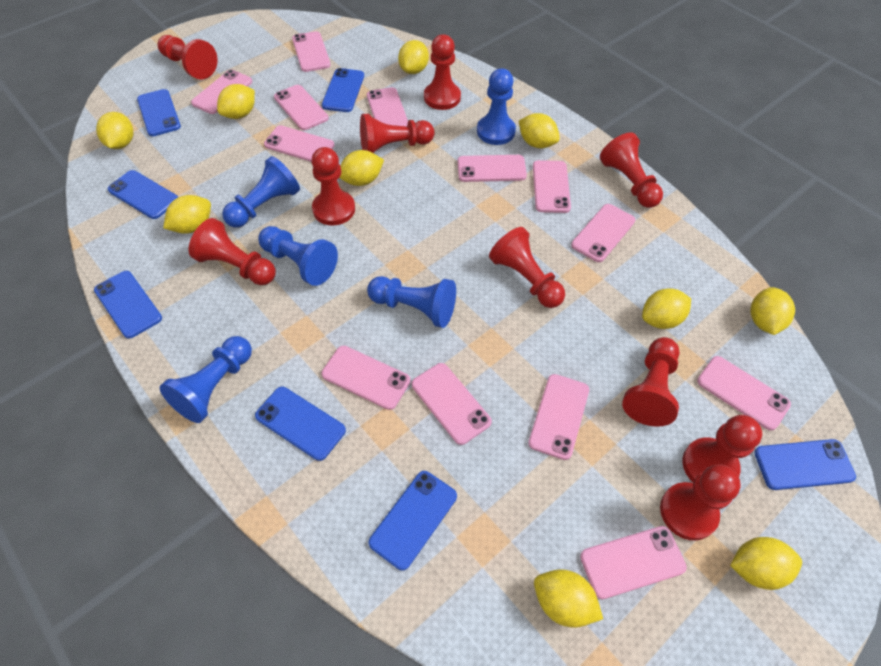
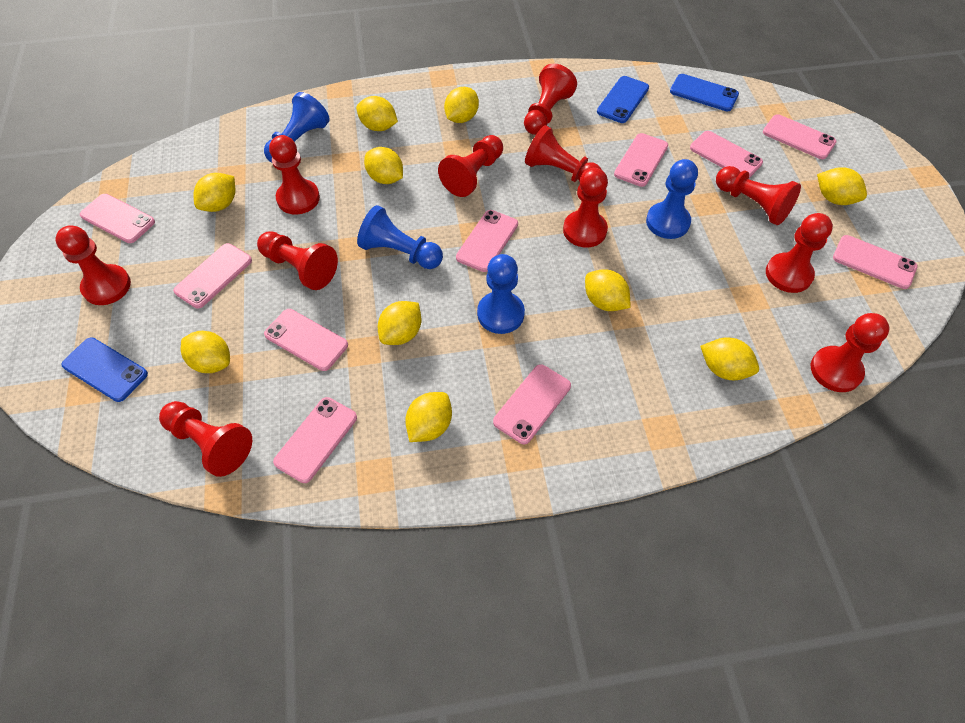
blue pawn: 5 -> 4
blue phone: 7 -> 3
pink phone: 13 -> 10
red pawn: 10 -> 11

